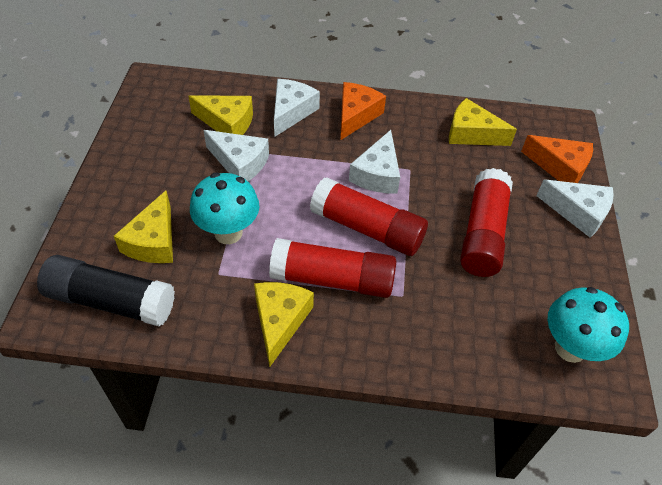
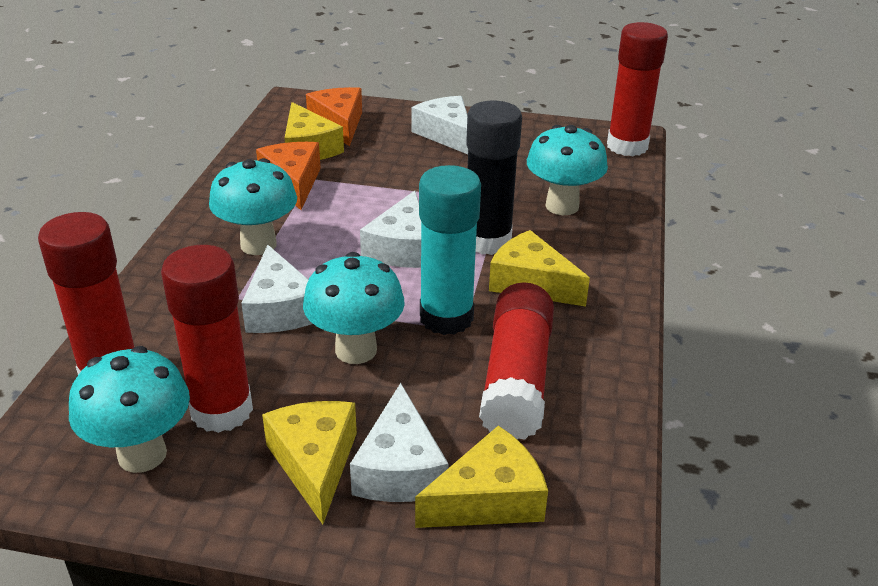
red glue stick: 3 -> 4
turquoise glue stick: 0 -> 1
turquoise mushroom: 2 -> 4

